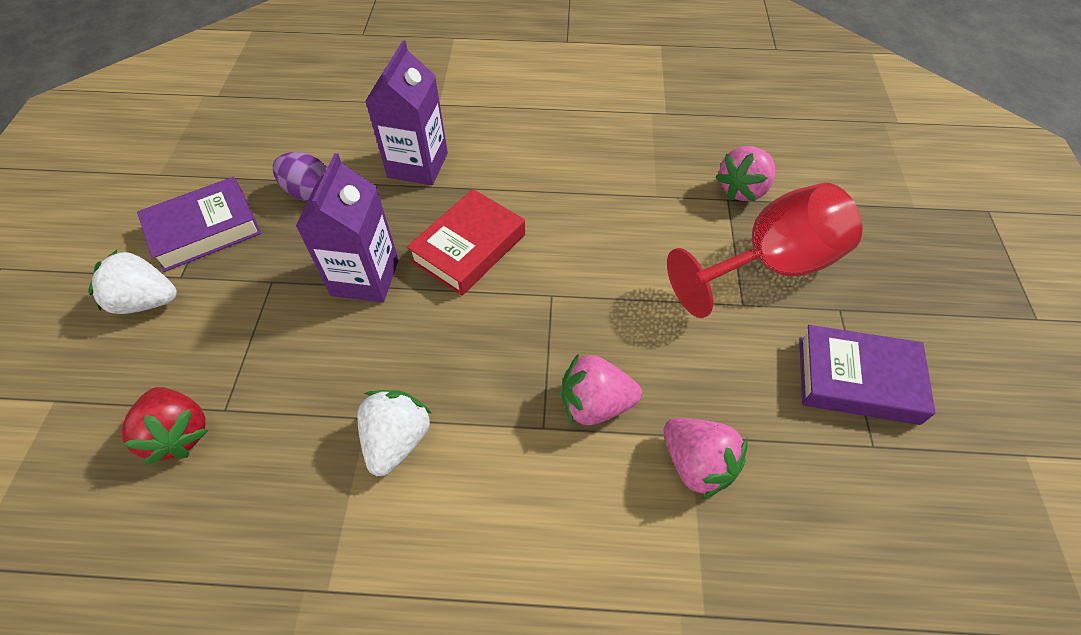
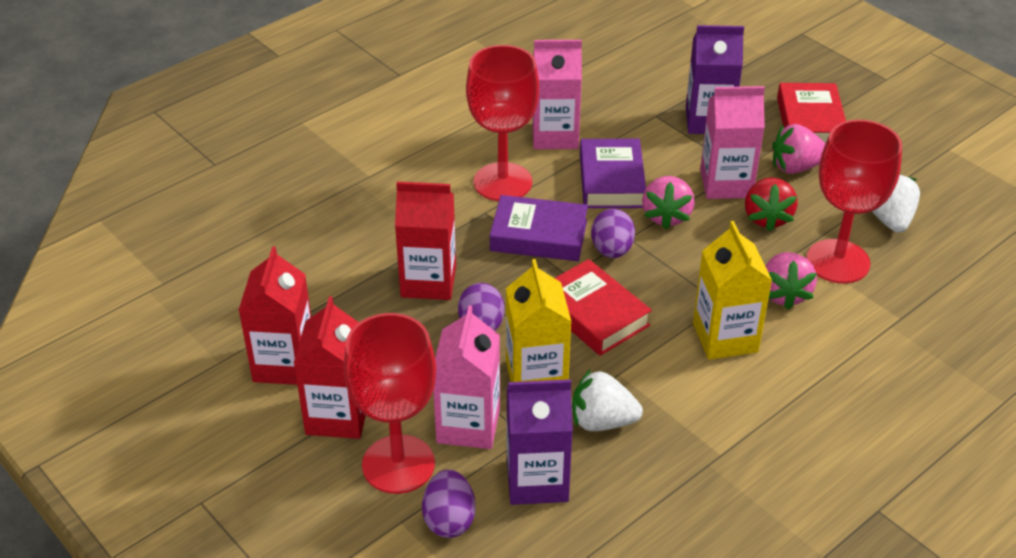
pink carton: 0 -> 3
purple egg: 1 -> 3
red book: 1 -> 2
red carton: 0 -> 3
red goblet: 1 -> 3
yellow carton: 0 -> 2

